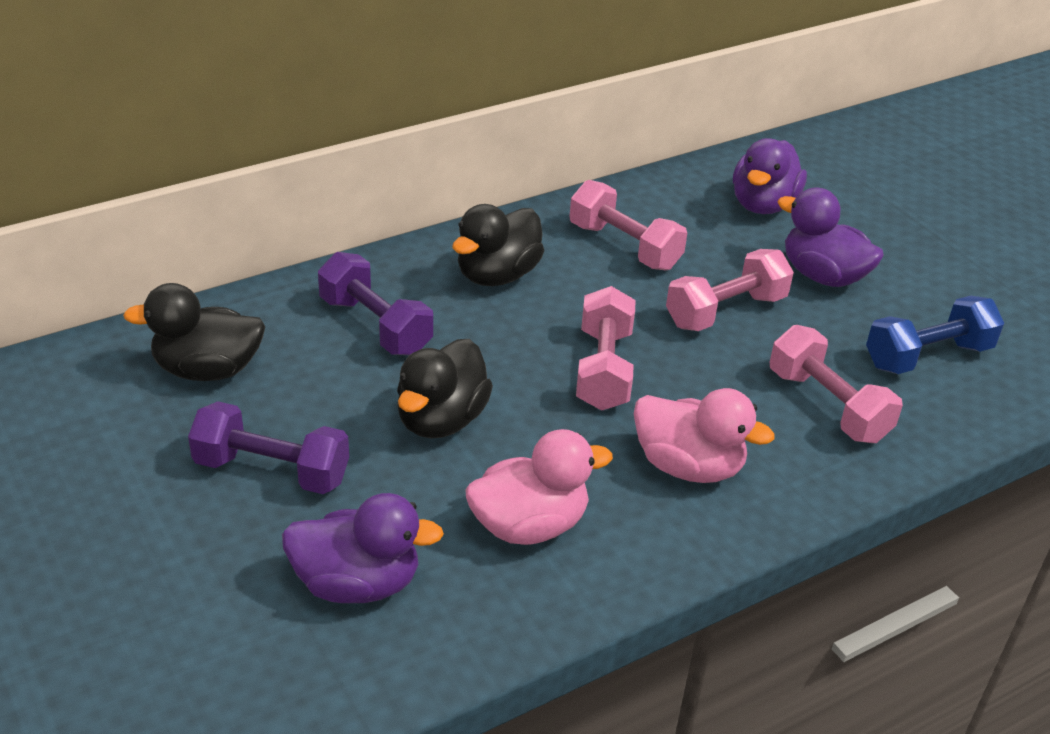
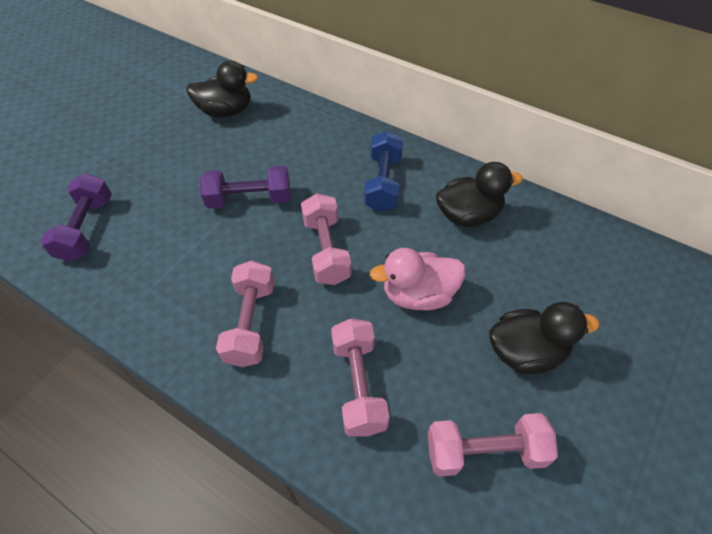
pink duck: 2 -> 1
purple duck: 3 -> 0

